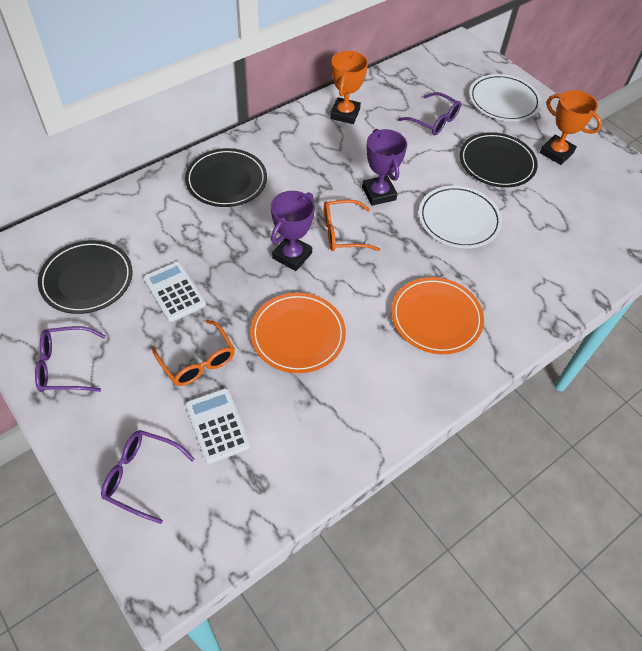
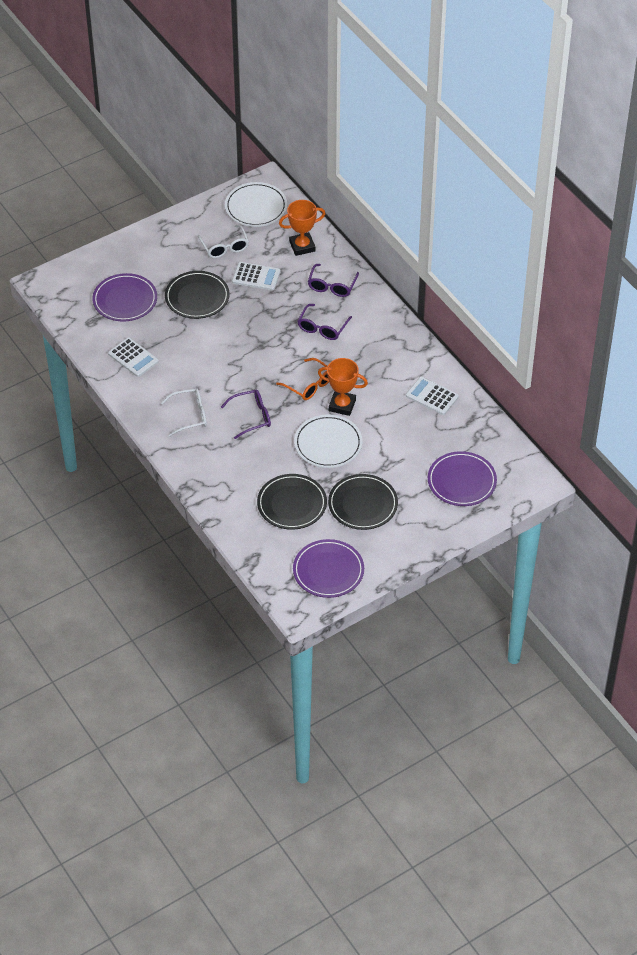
orange glasses: 2 -> 1
orange plate: 2 -> 0
purple plate: 0 -> 3
purple trophy: 2 -> 0
white calculator: 2 -> 3
white glasses: 0 -> 2

